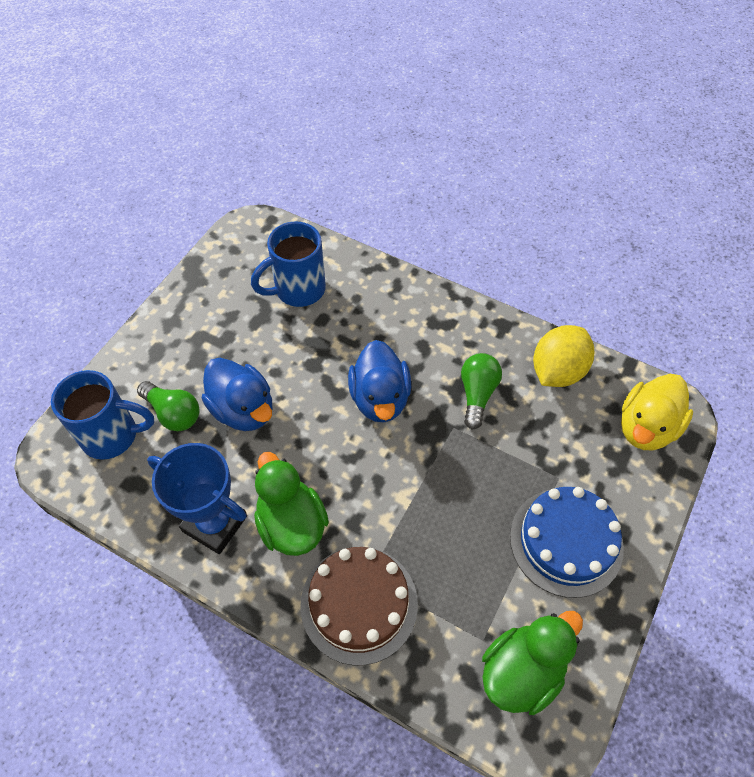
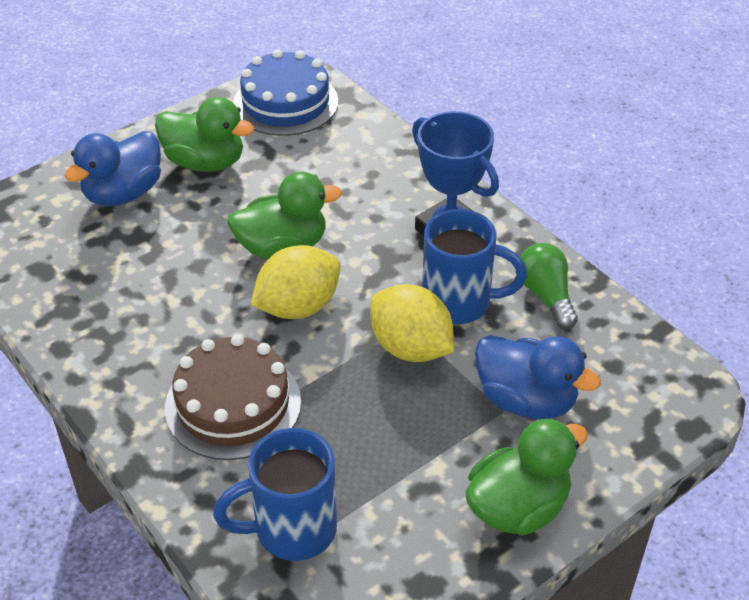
green duck: 2 -> 3
green light bulb: 2 -> 1
yellow duck: 1 -> 0
yellow lemon: 1 -> 2

